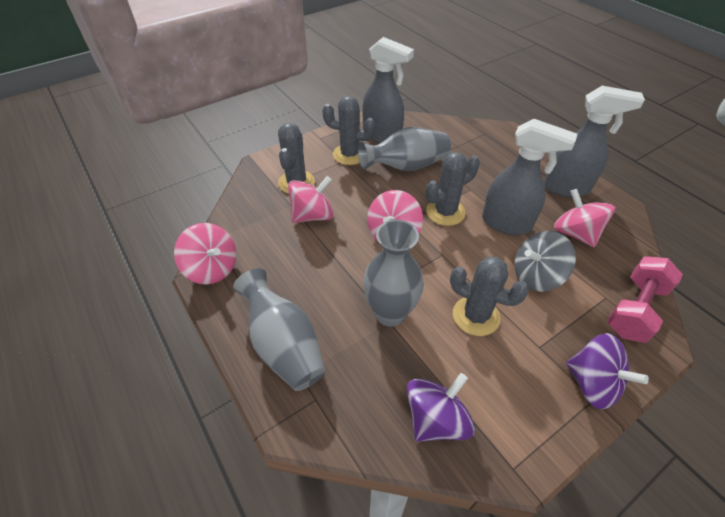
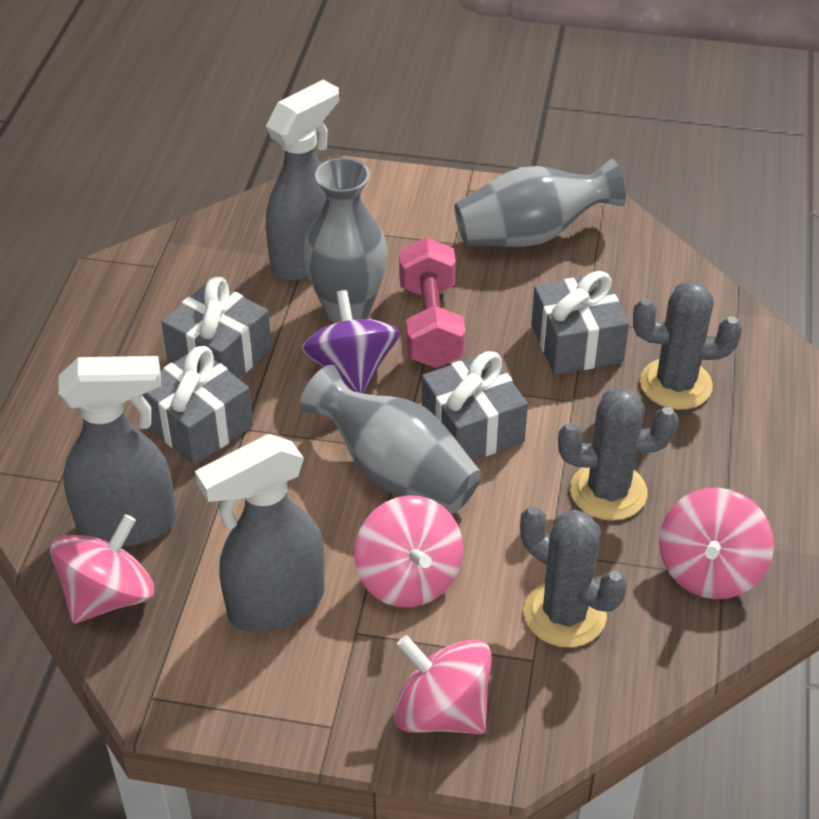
grey cactus: 4 -> 3
grey gift: 0 -> 4
grey spinning top: 1 -> 0
purple spinning top: 2 -> 1

